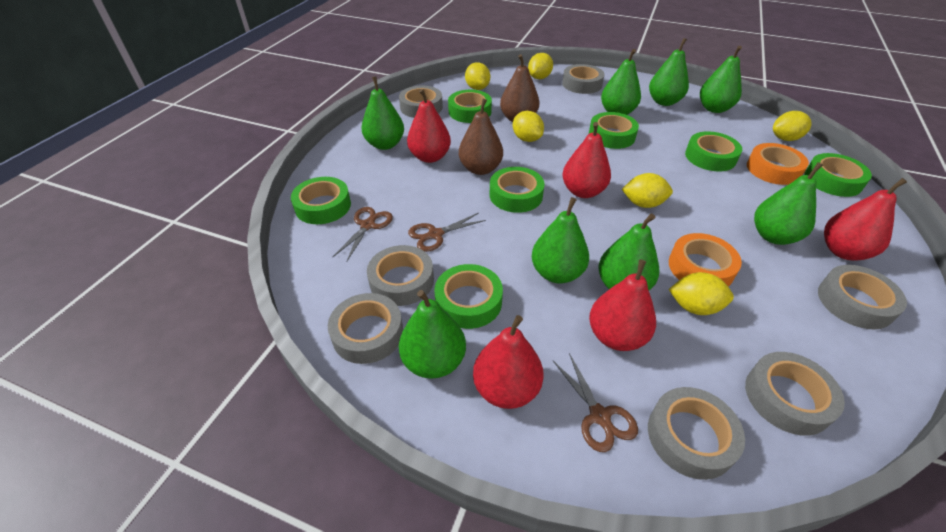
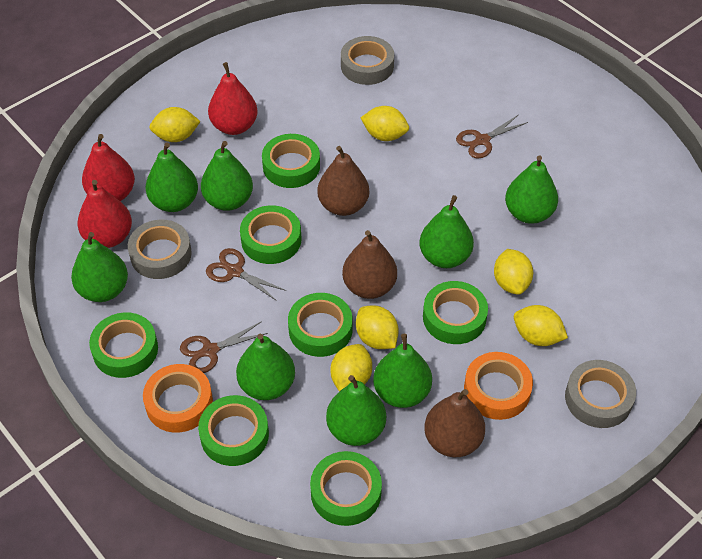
brown pear: 2 -> 3
grey tape: 7 -> 3
red pear: 5 -> 3

